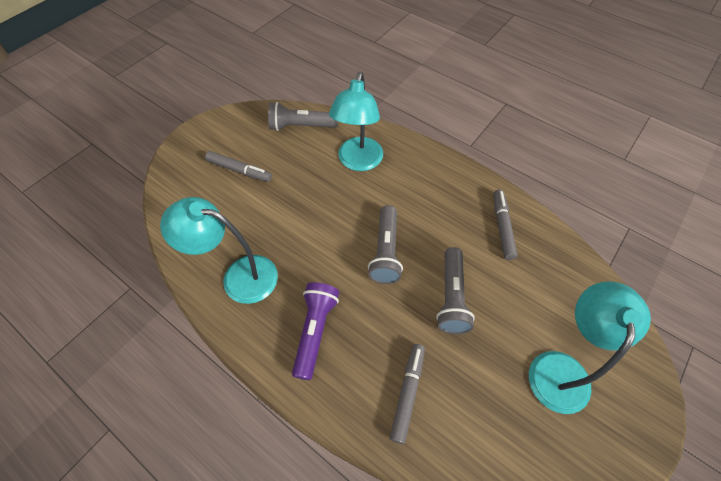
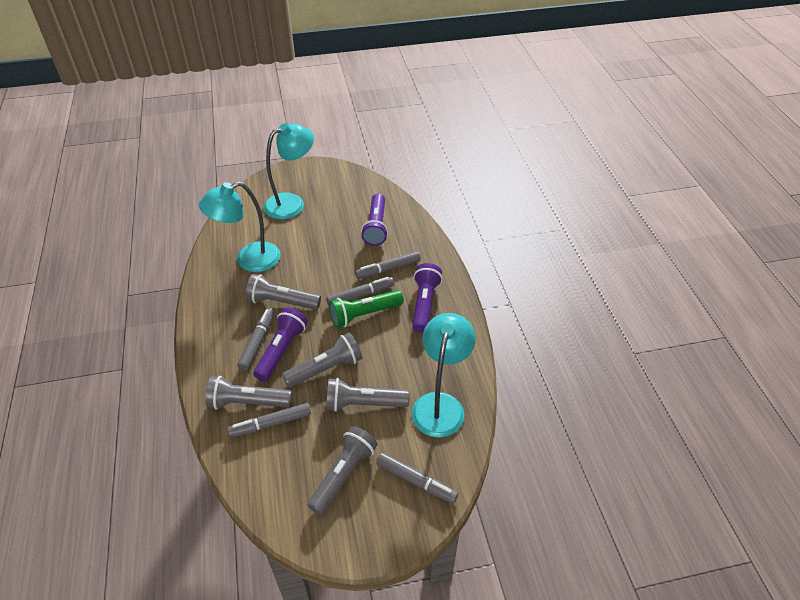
green flashlight: 0 -> 1
grey flashlight: 3 -> 5
grey marker: 3 -> 5
purple flashlight: 1 -> 3

